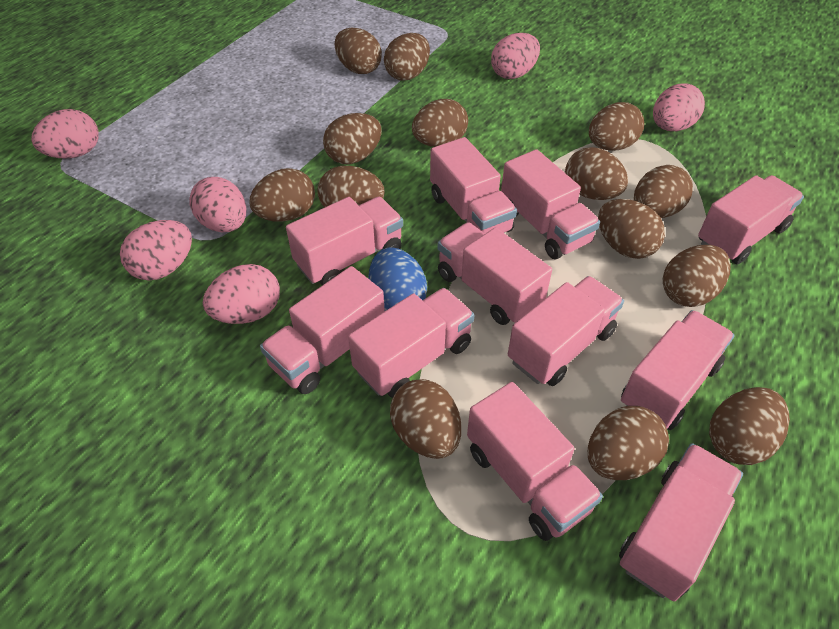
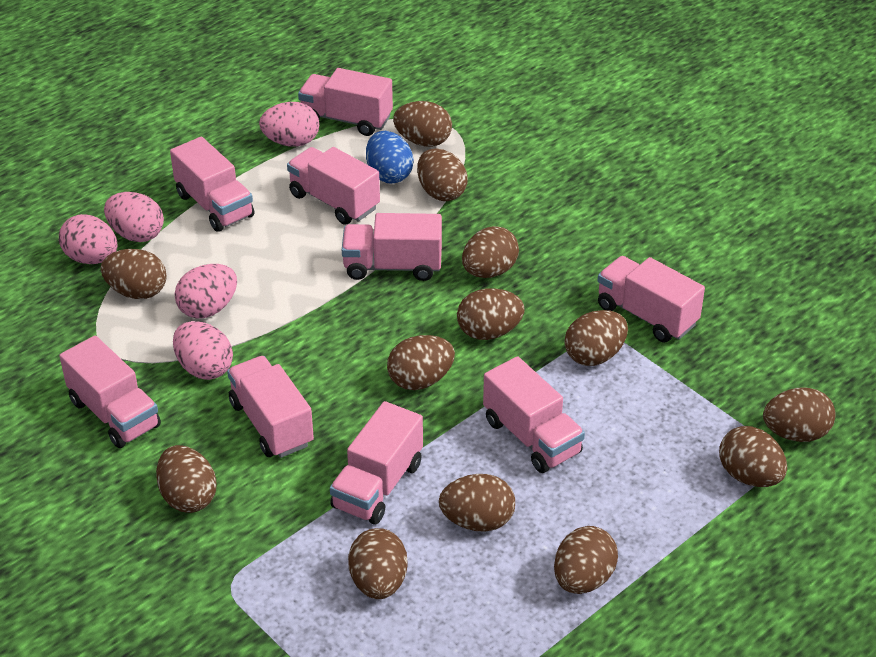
brown egg: 14 -> 13
pink egg: 6 -> 5
pink truck: 11 -> 9

